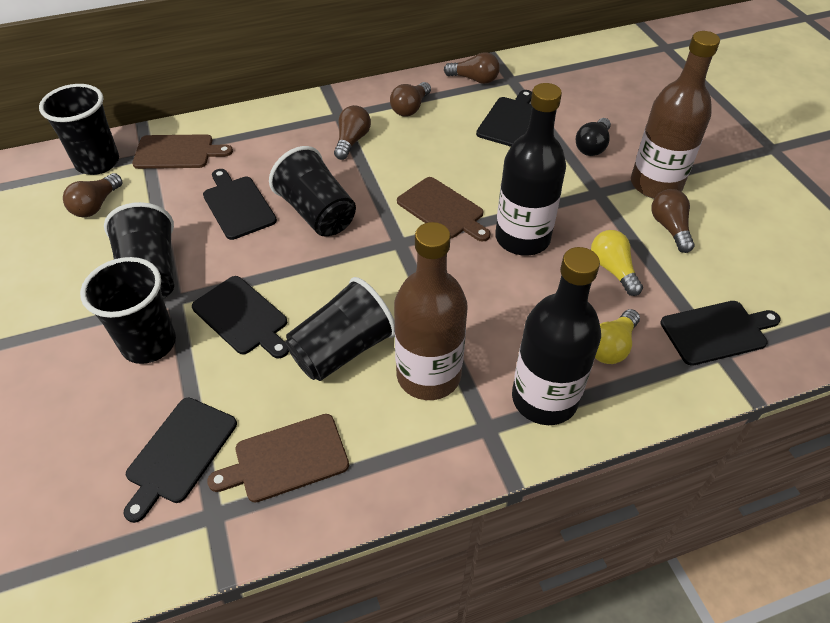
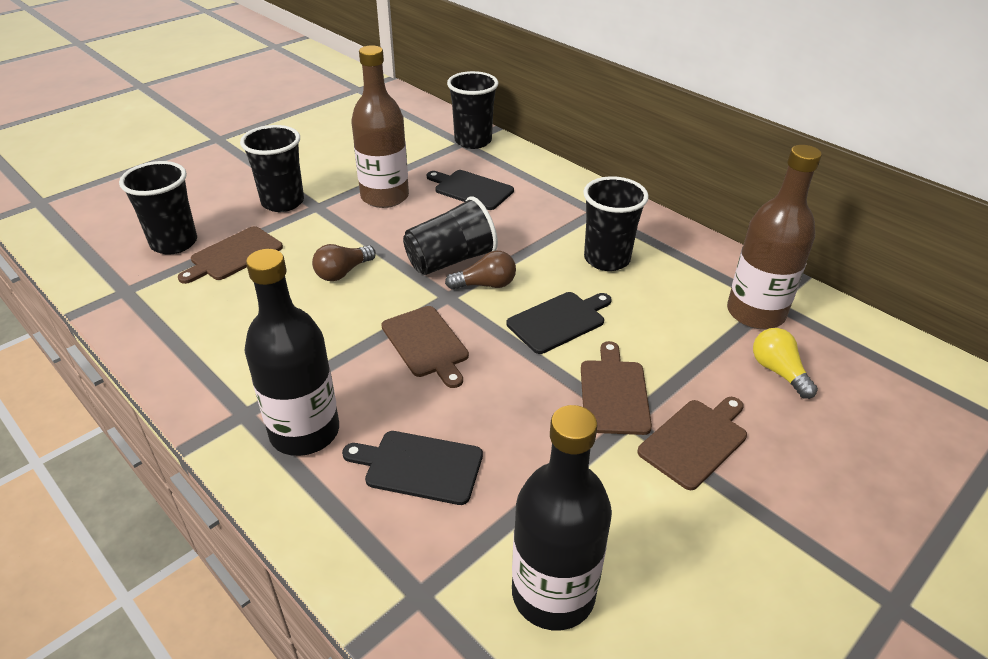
black cutting board: 5 -> 3
black light bulb: 1 -> 0
brown cutting board: 3 -> 4
brown light bulb: 5 -> 2
yellow light bulb: 2 -> 1

